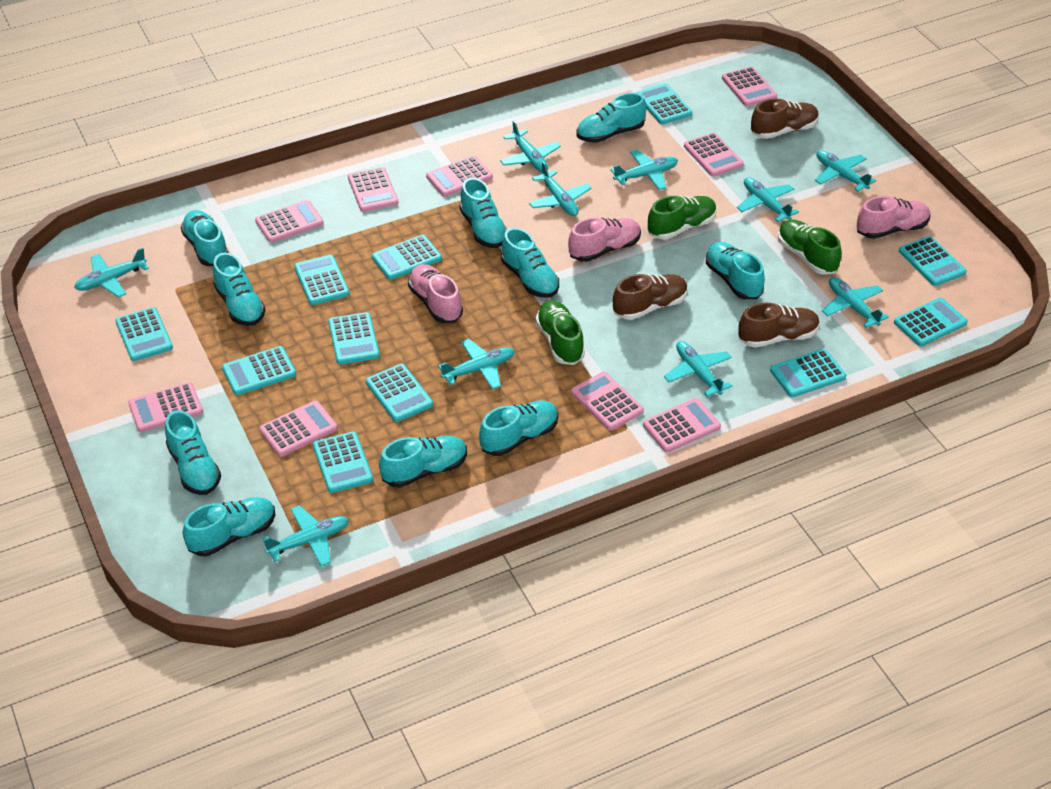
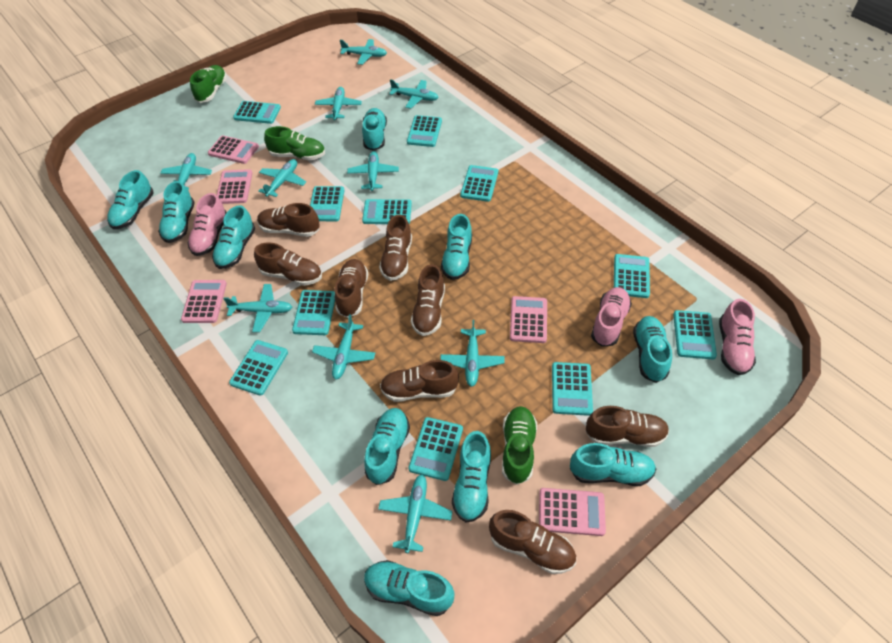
brown shoe: 3 -> 8
pink calculator: 9 -> 5

